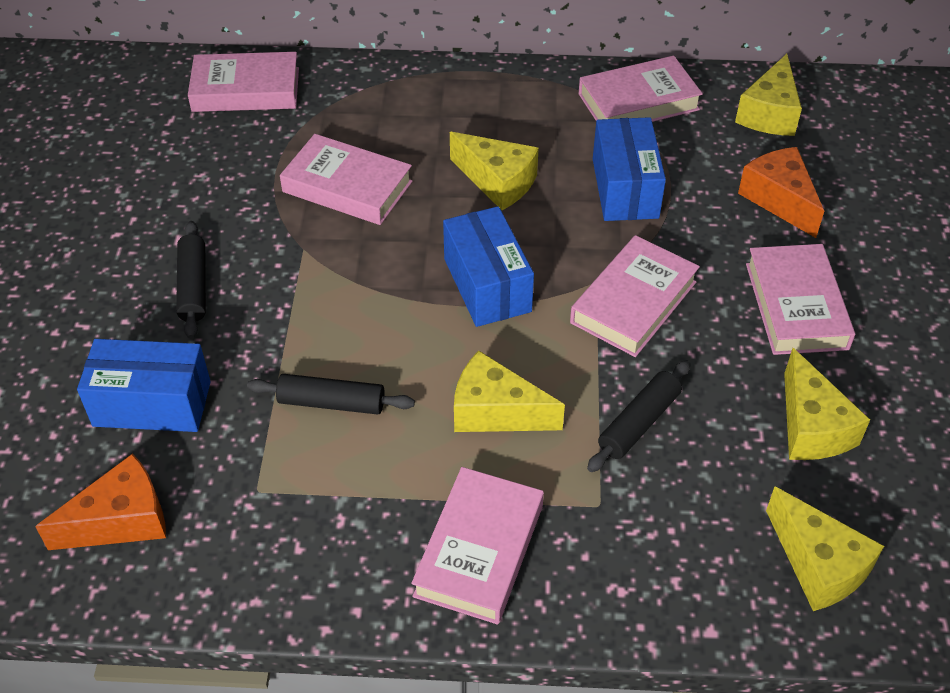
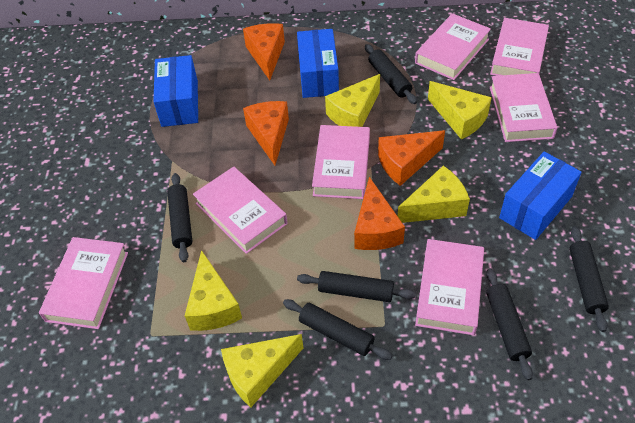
black rolling pin: 3 -> 6
orange cheese: 2 -> 4
pink book: 6 -> 7

